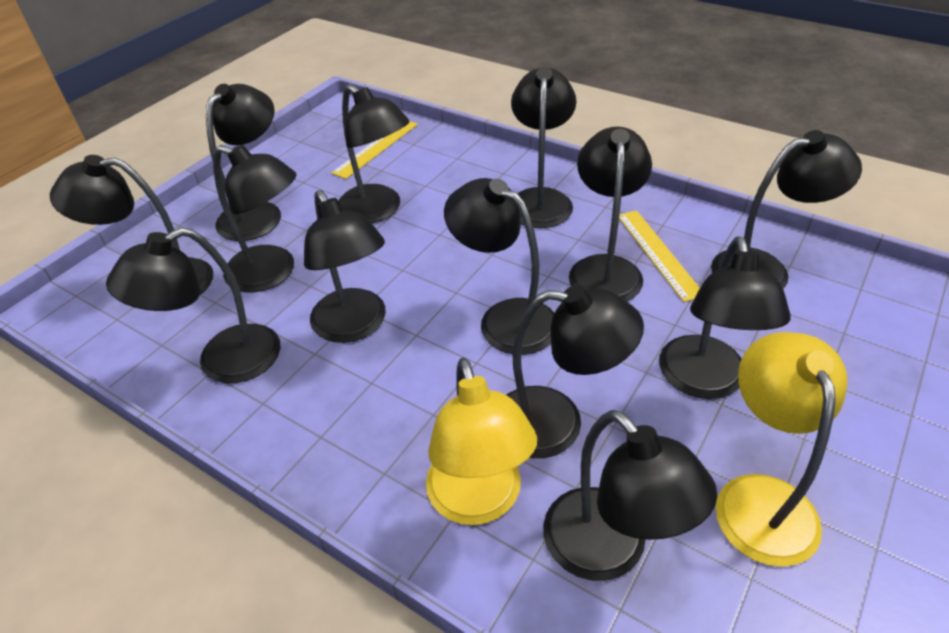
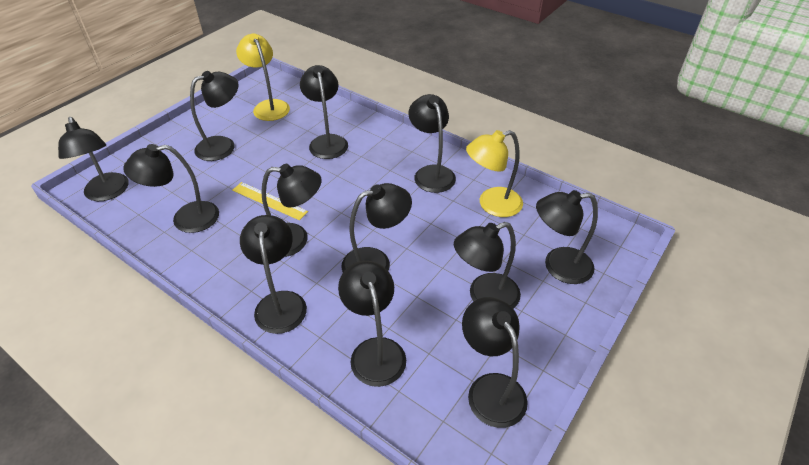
black lamp: 13 -> 12
yellow ruler: 2 -> 1

